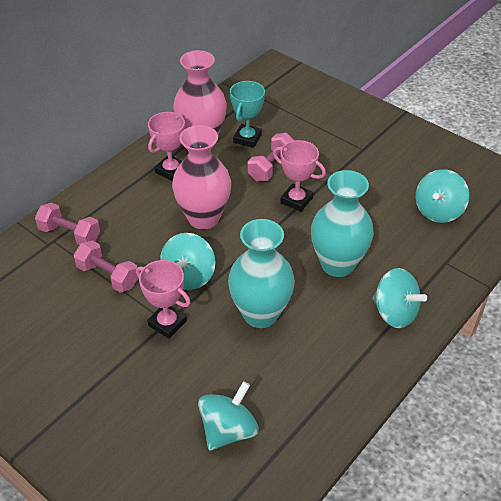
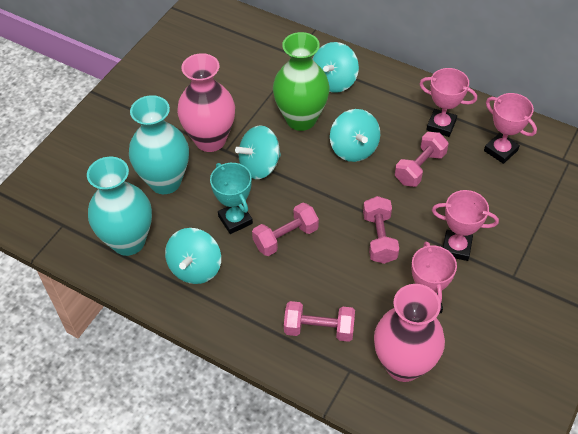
green vase: 0 -> 1
pink dumbbell: 3 -> 4
pink trophy: 3 -> 4

